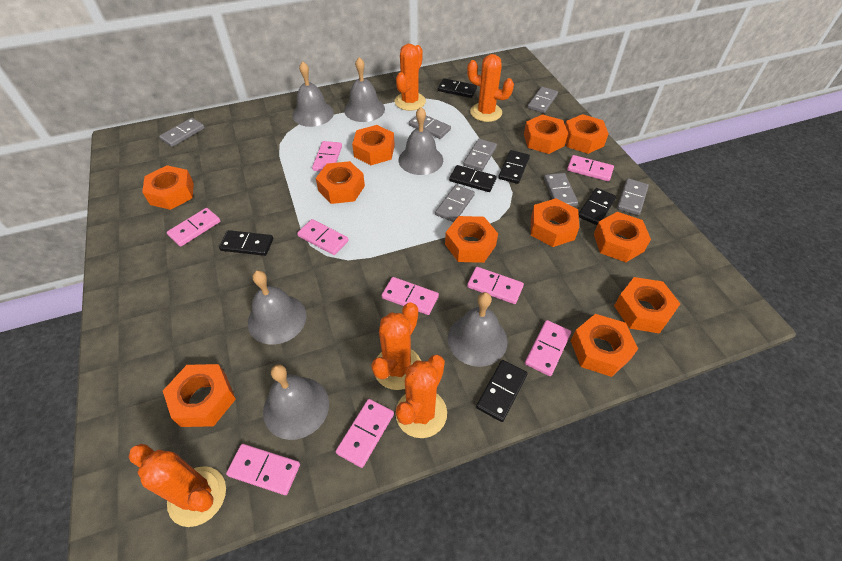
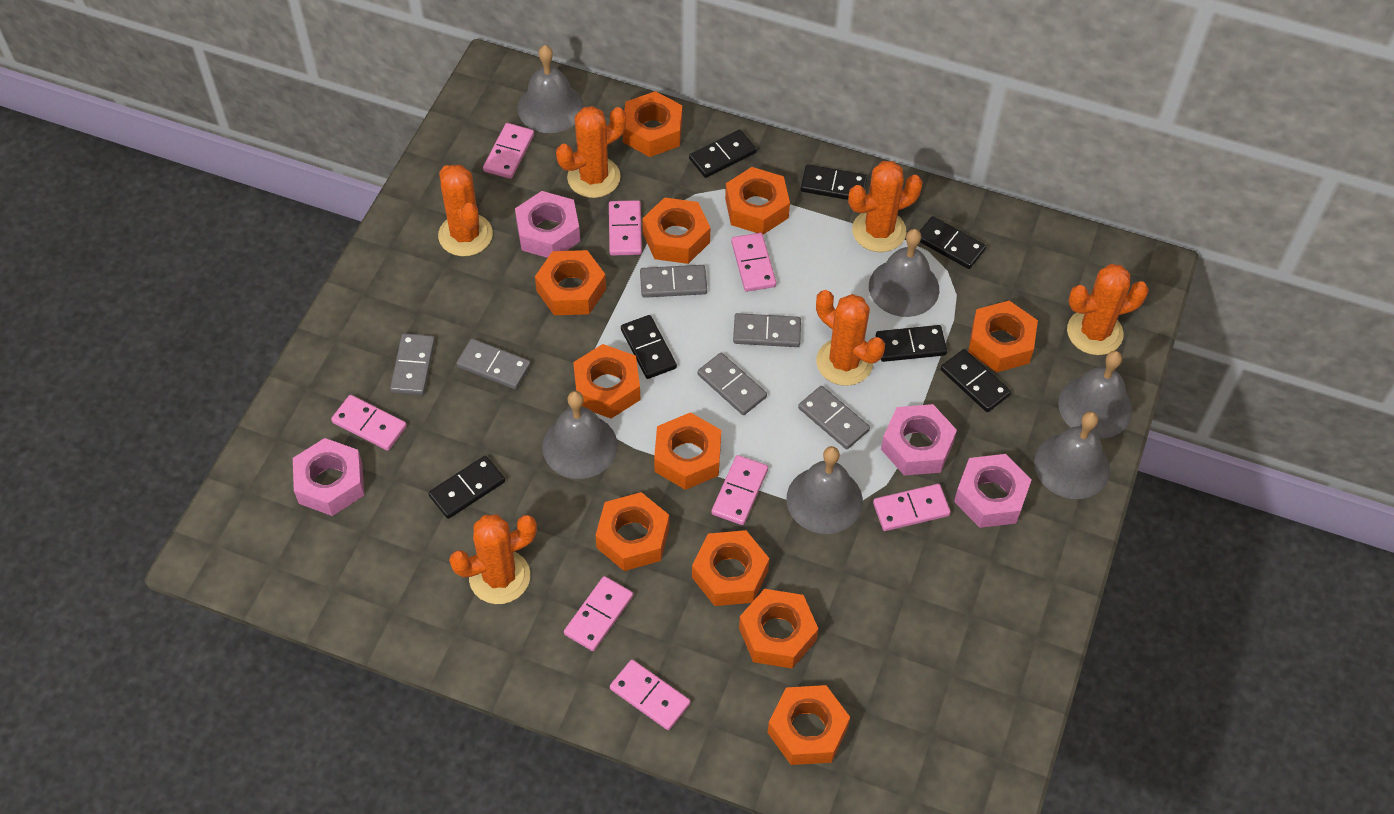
black domino: 6 -> 7
grey domino: 7 -> 6
orange cactus: 5 -> 6
pink domino: 9 -> 8
pink nut: 0 -> 4

